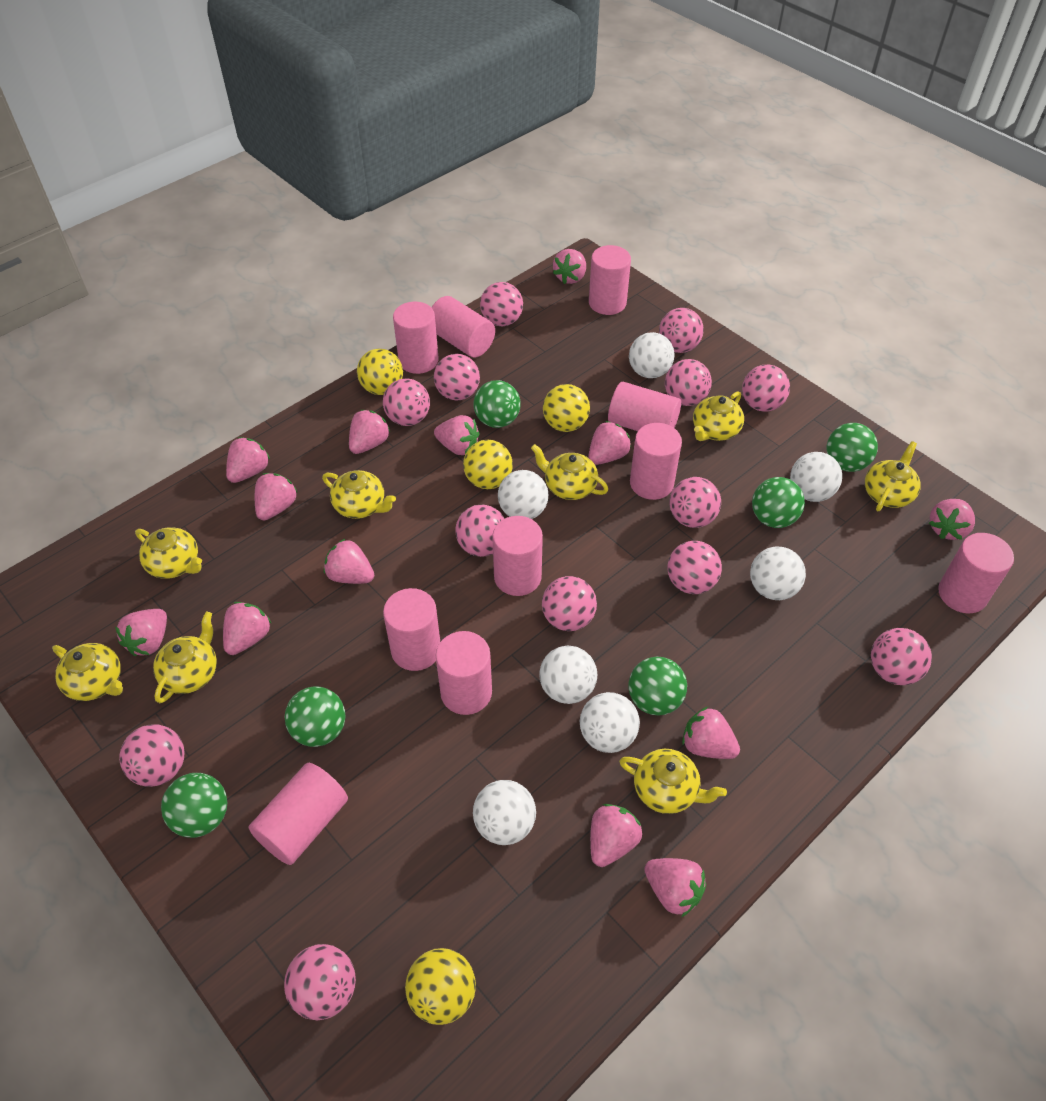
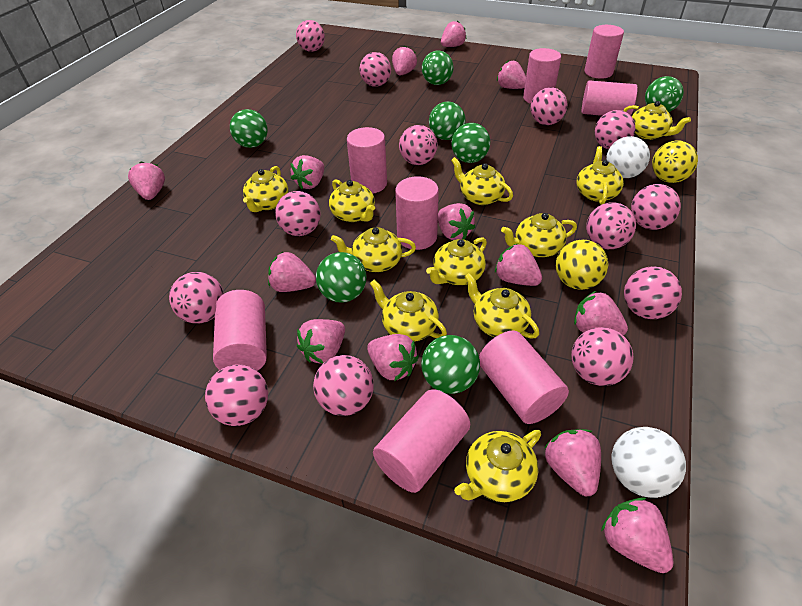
green ball: 6 -> 7
pink cylinder: 10 -> 8
white ball: 7 -> 2
yellow ball: 4 -> 2
yellow teapot: 8 -> 11

